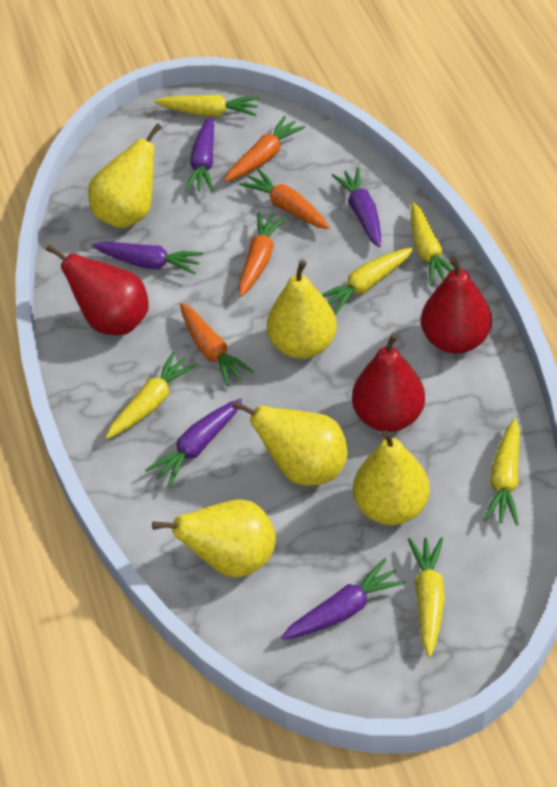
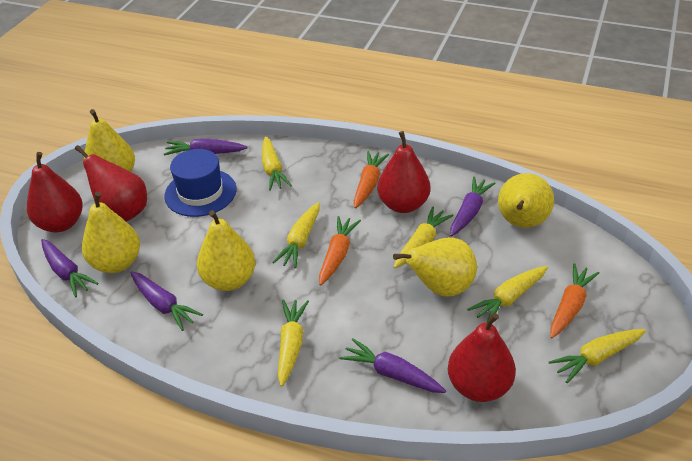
blue hat: 0 -> 1
orange carrot: 4 -> 3
red pear: 3 -> 4

